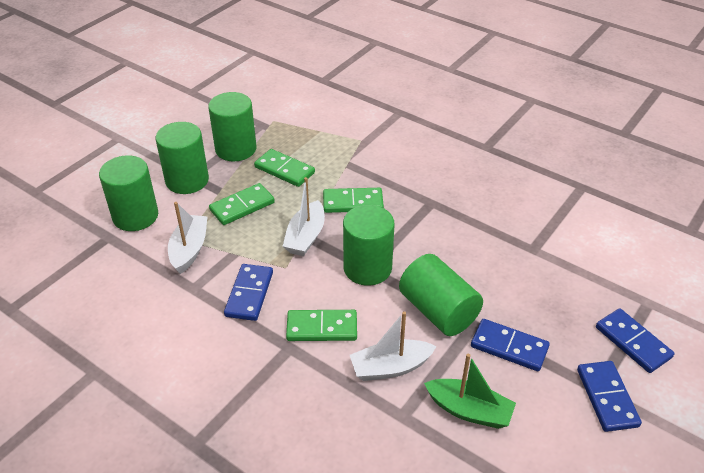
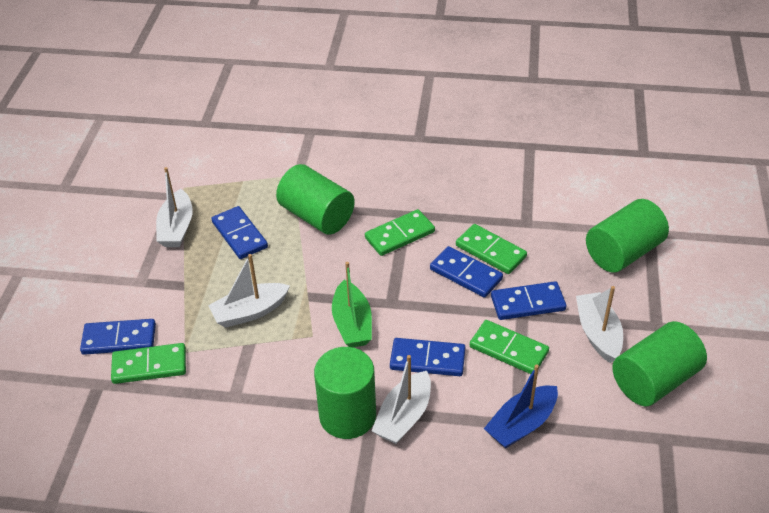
blue boat: 0 -> 1
blue domino: 4 -> 5
green cylinder: 5 -> 4
white boat: 3 -> 4

